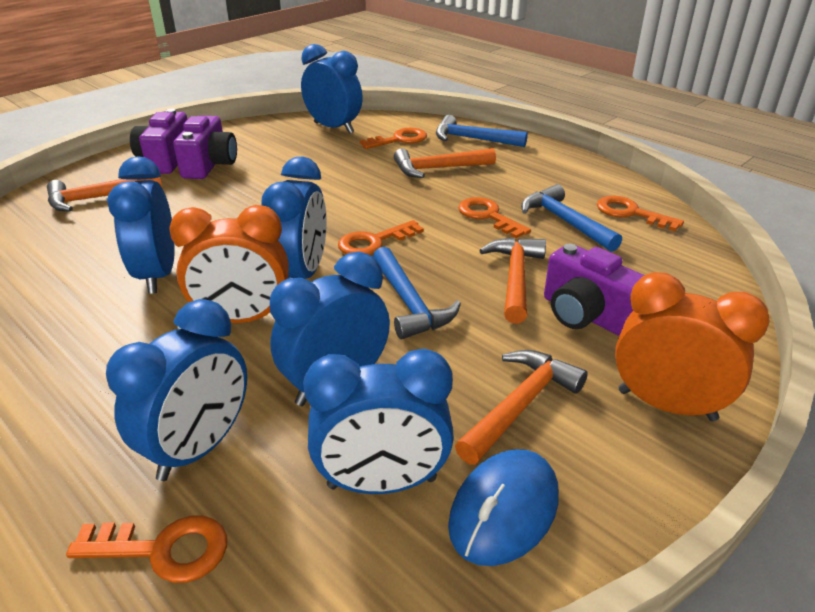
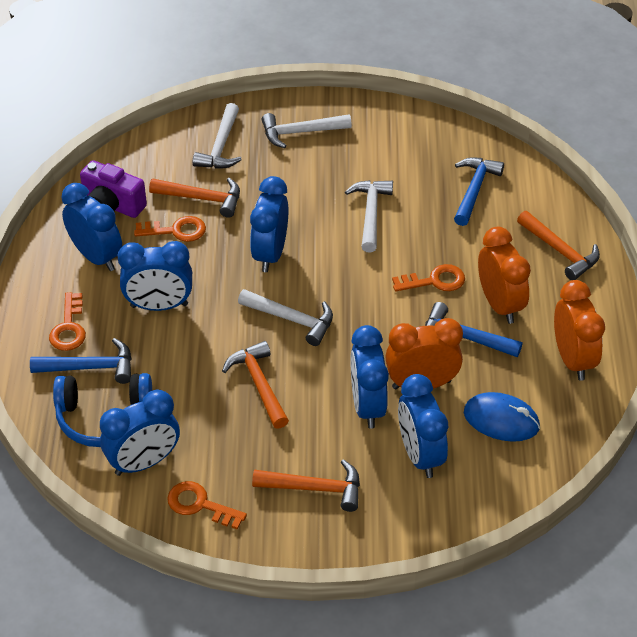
blue headphones: 0 -> 1
orange clock: 2 -> 3
orange key: 5 -> 4
purple camera: 3 -> 1
white hammer: 0 -> 4

